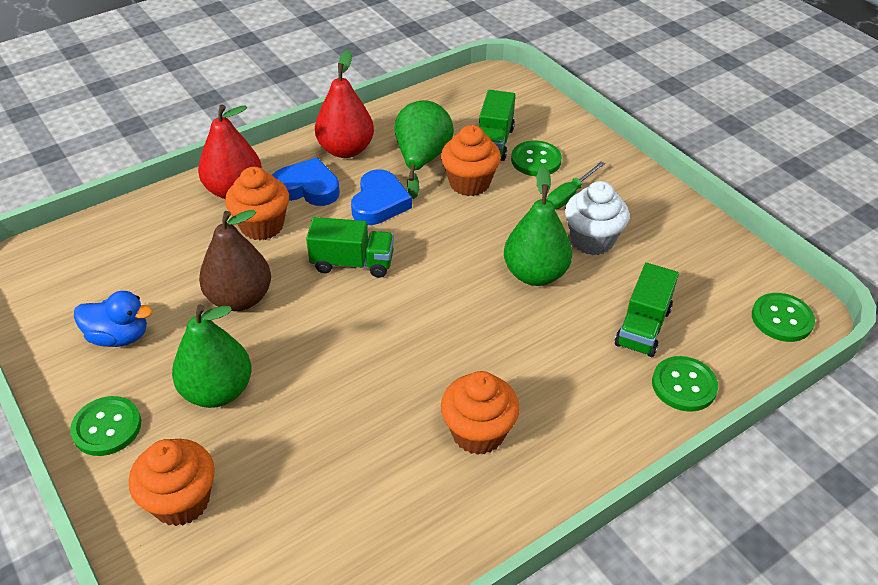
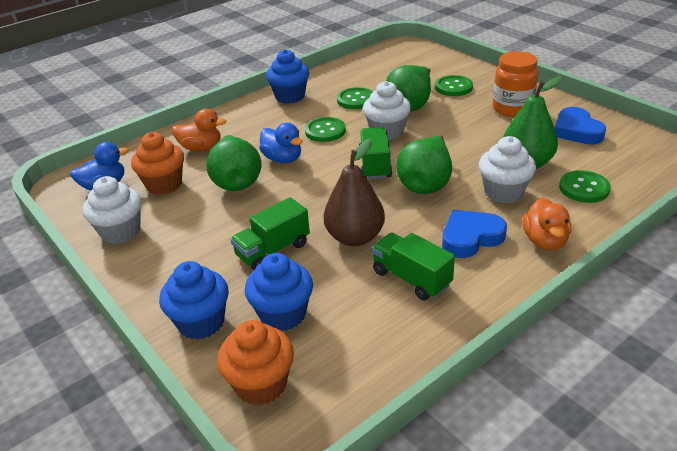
blue cupcake: 0 -> 3
blue duck: 1 -> 2
green pear: 3 -> 4
green screwdriver: 1 -> 0
orange cupcake: 4 -> 2
orange duck: 0 -> 2
orange jar: 0 -> 1
red pear: 2 -> 0
white cupcake: 1 -> 3

